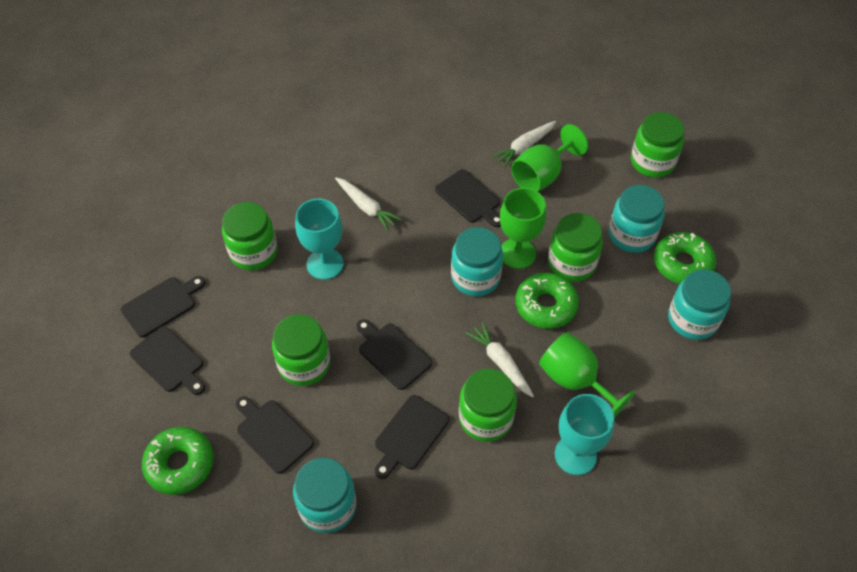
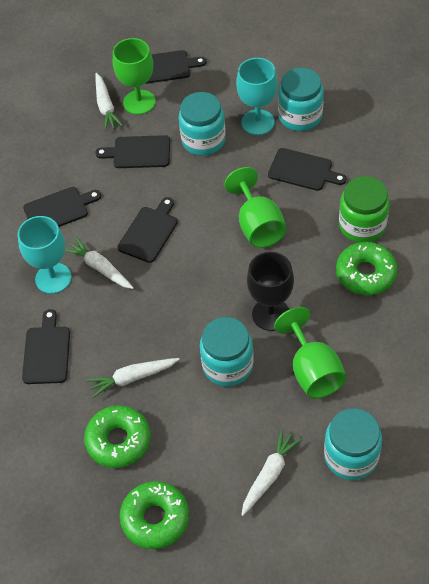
black goblet: 0 -> 1
green jar: 5 -> 1
white carrot: 3 -> 4

